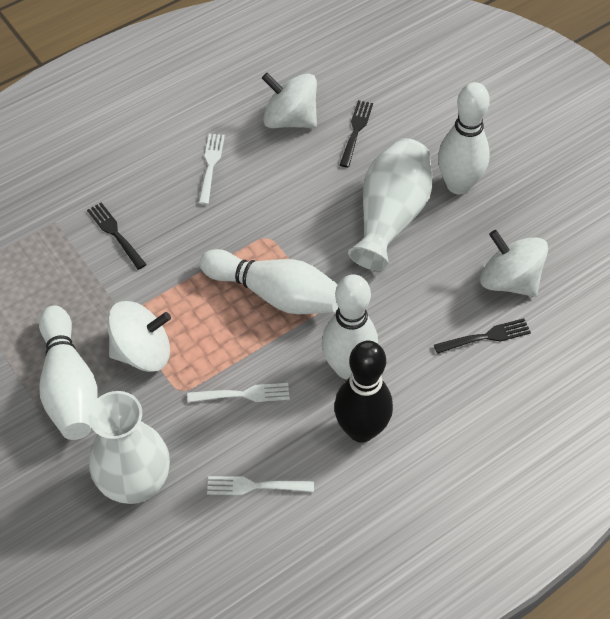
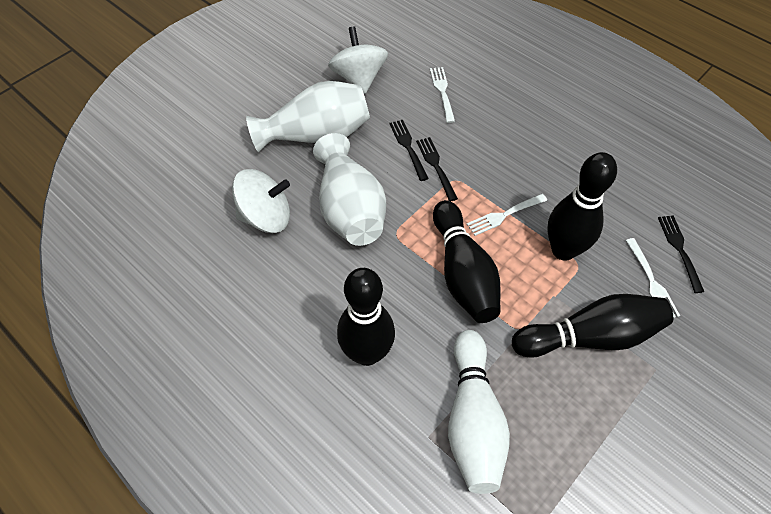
black bowling pin: 1 -> 4
white bowling pin: 4 -> 1
white spinning top: 3 -> 2

